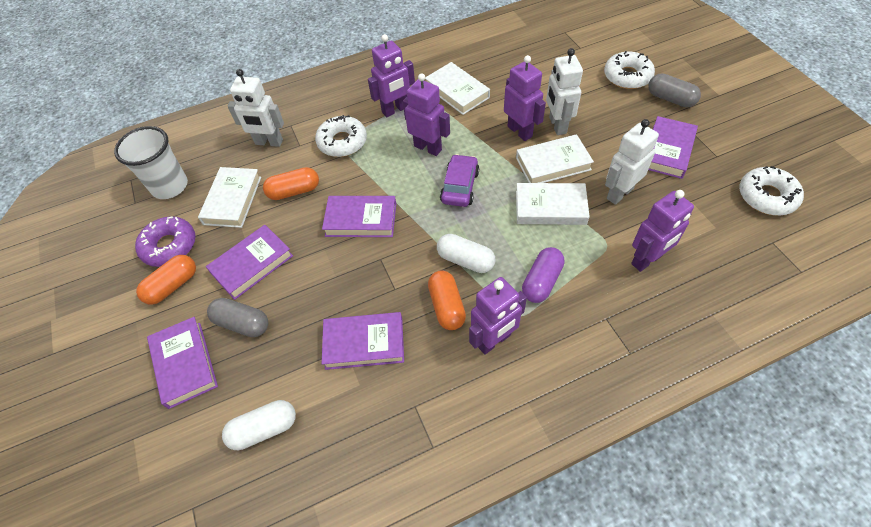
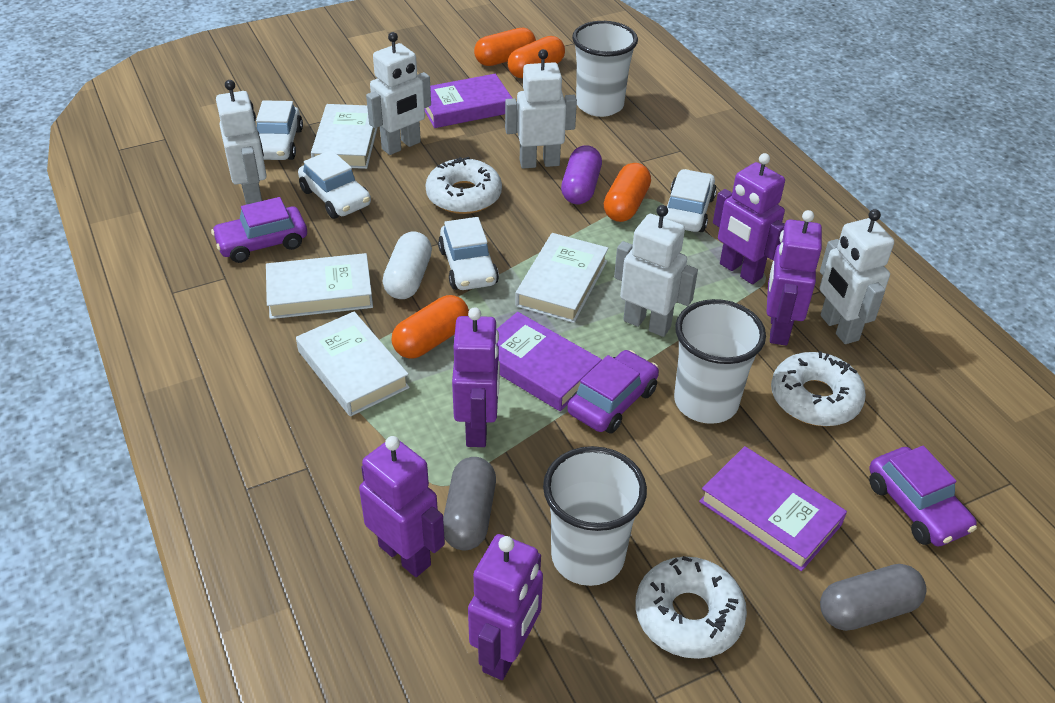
orange capsule: 3 -> 4
purple book: 5 -> 3
purple car: 1 -> 3
purple donut: 1 -> 0
white capsule: 2 -> 1
white car: 0 -> 4
white cup: 1 -> 3
white robot: 3 -> 5

